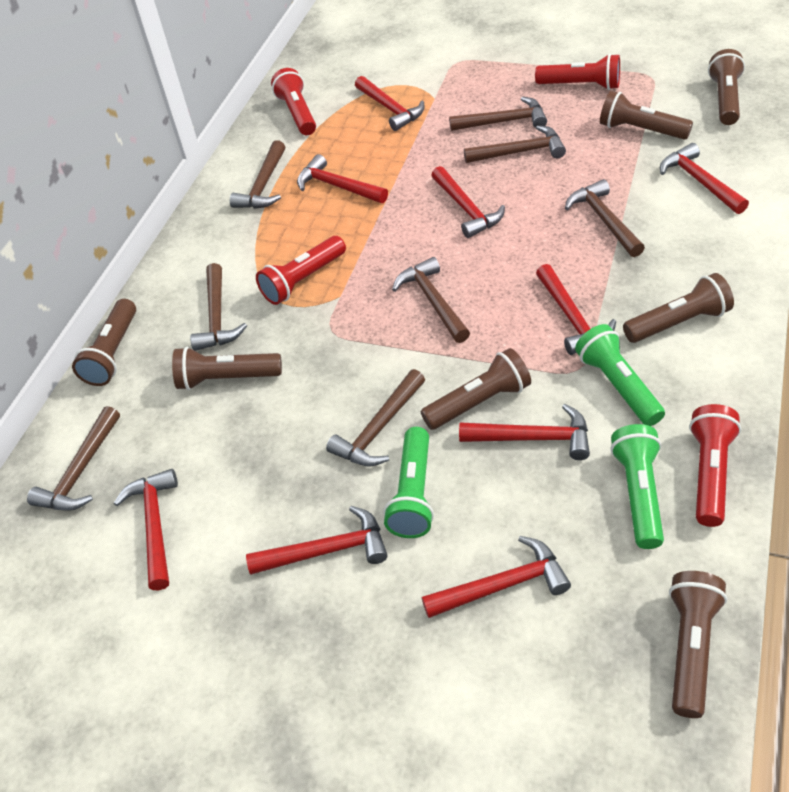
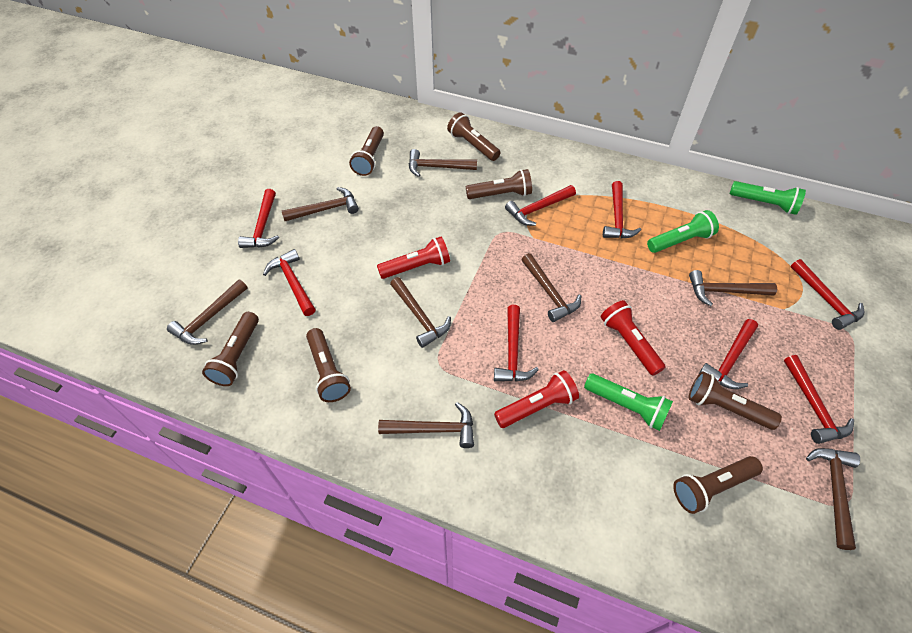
red flashlight: 4 -> 3
red hammer: 9 -> 8

